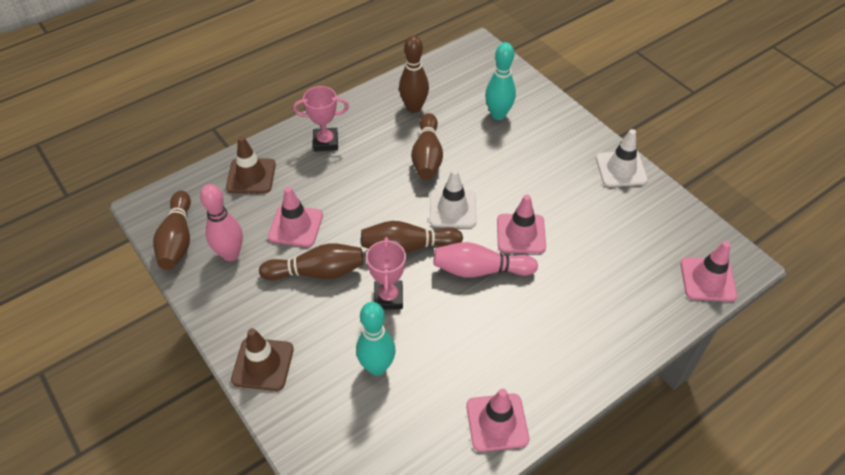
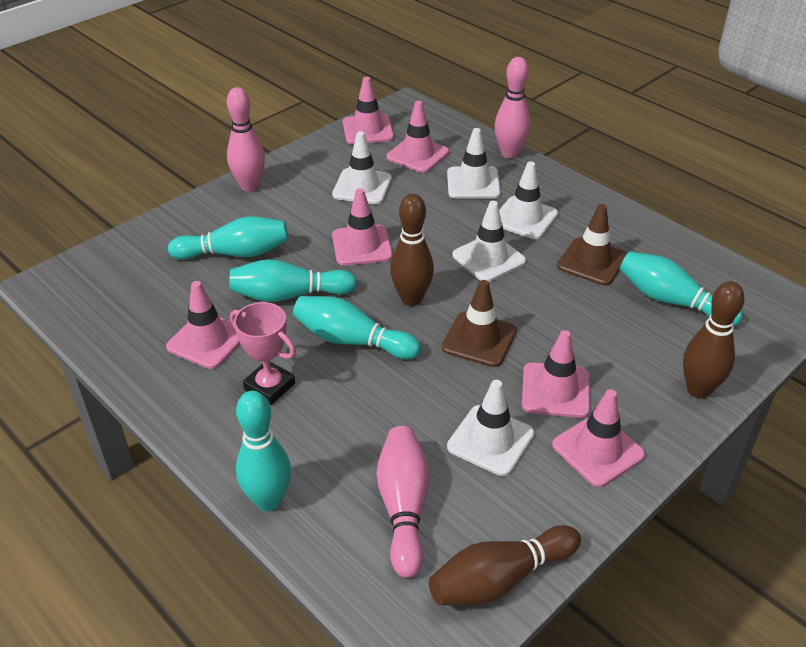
brown bowling pin: 5 -> 3
pink bowling pin: 2 -> 3
pink traffic cone: 4 -> 6
pink trophy: 2 -> 1
turquoise bowling pin: 2 -> 5
white traffic cone: 2 -> 5

